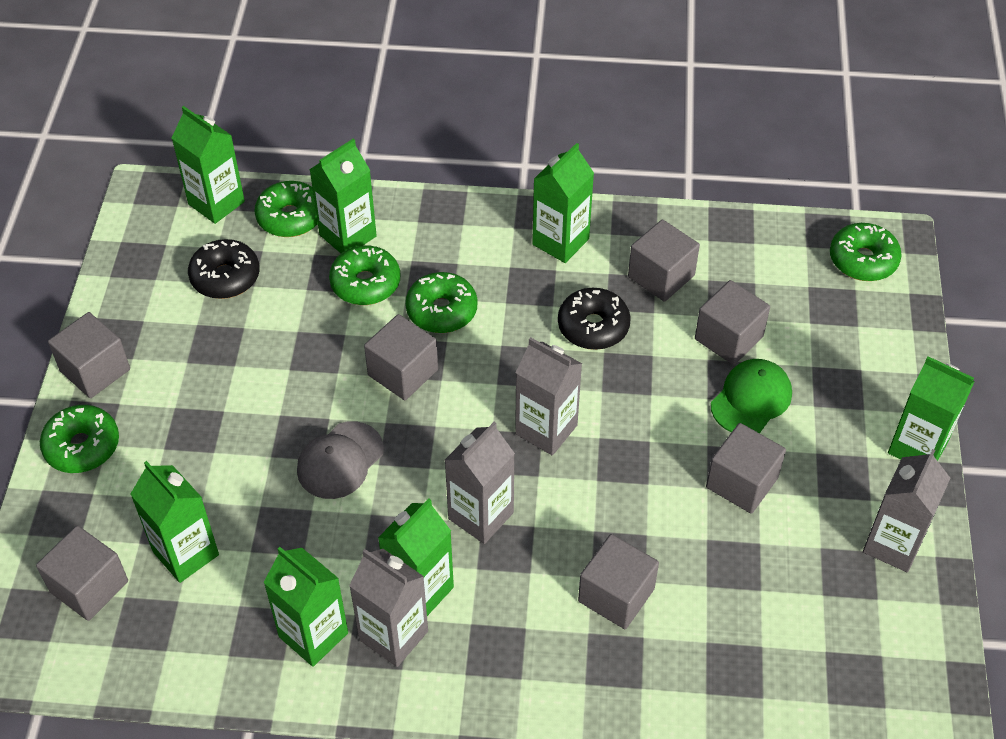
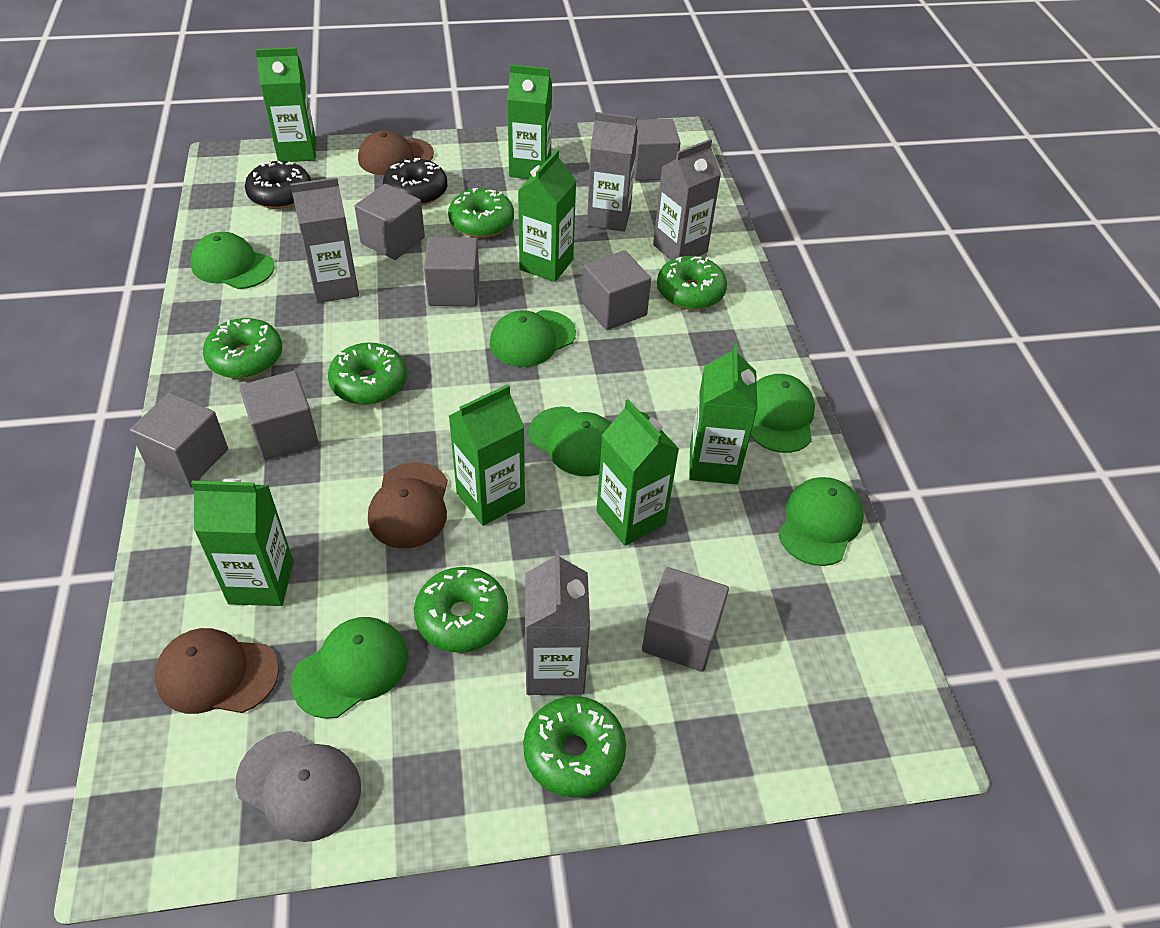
brown cap: 0 -> 3
green cap: 1 -> 6
green donut: 5 -> 6

